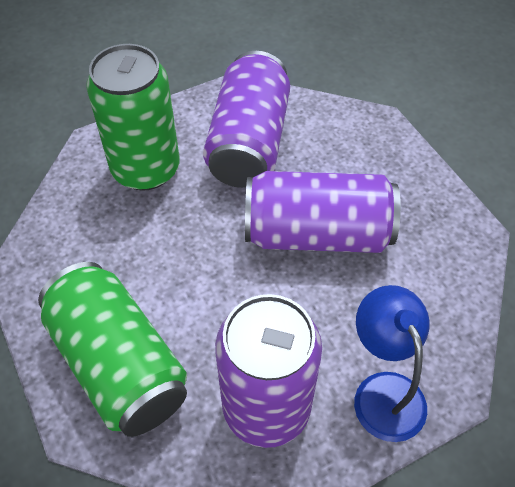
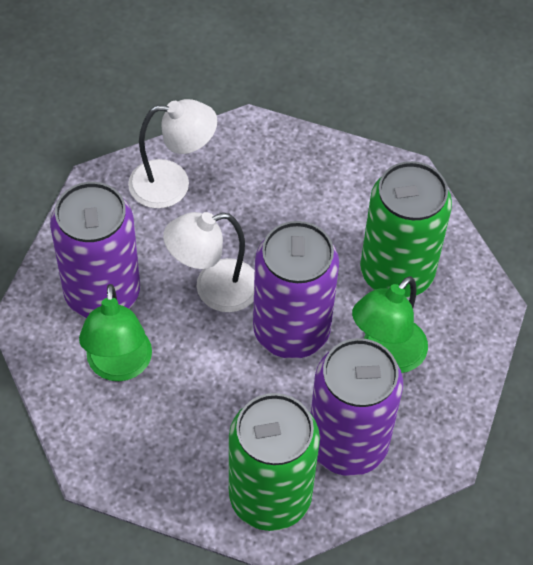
blue lamp: 1 -> 0
green lamp: 0 -> 2
white lamp: 0 -> 2

